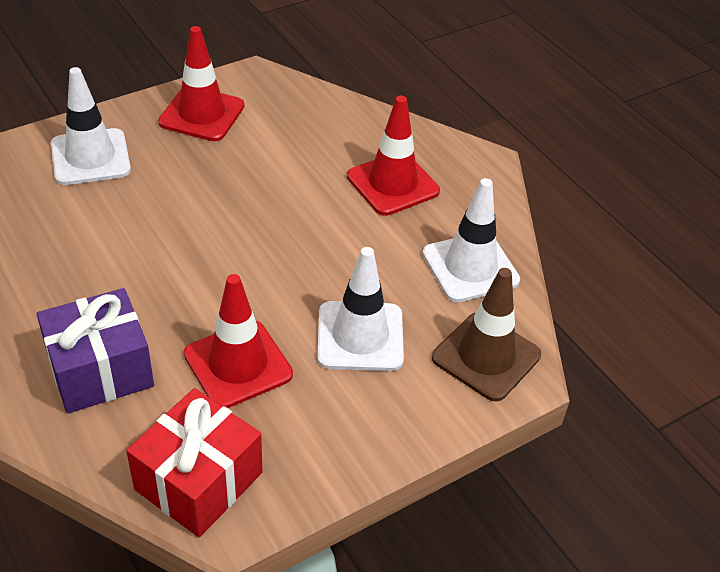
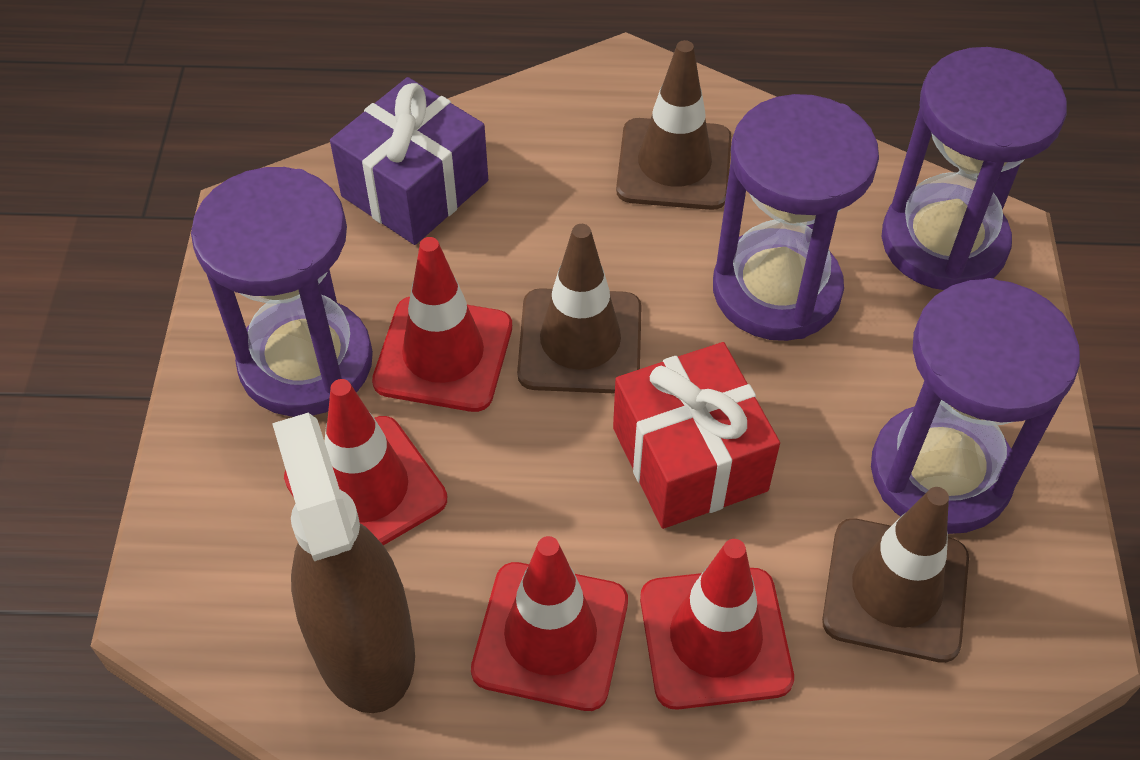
brown spray bottle: 0 -> 1
brown traffic cone: 1 -> 3
purple hourglass: 0 -> 4
red traffic cone: 3 -> 4
white traffic cone: 3 -> 0

